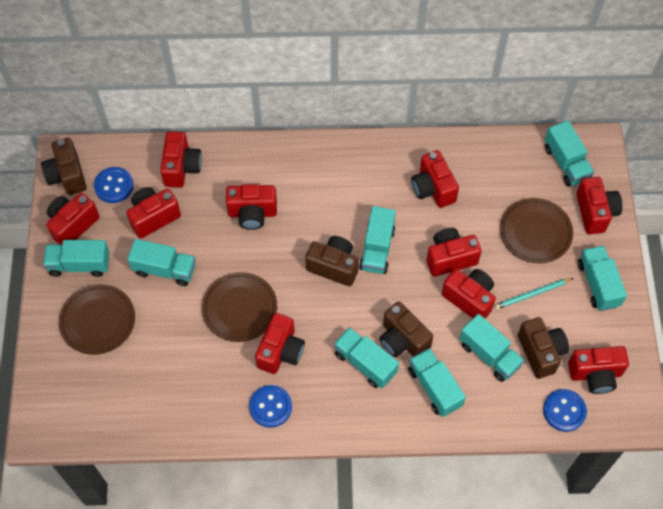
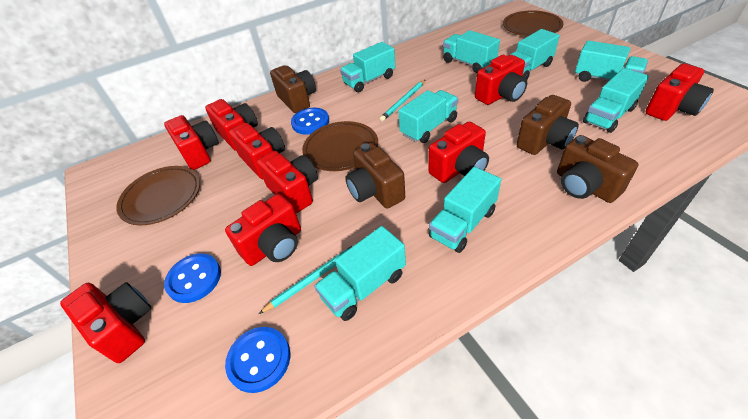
red camera: 10 -> 9
turquoise pencil: 1 -> 2

